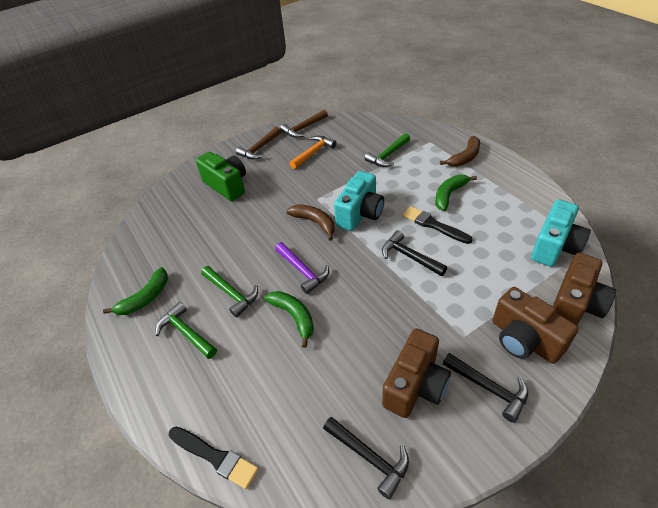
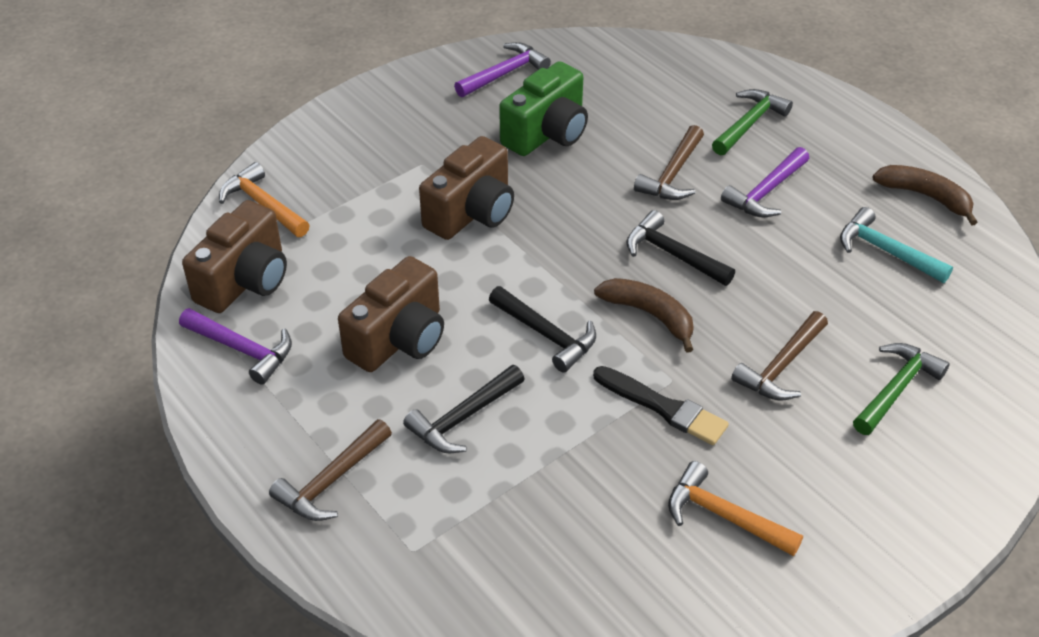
black brush: 2 -> 1
brown hammer: 2 -> 3
green banana: 3 -> 0
green hammer: 3 -> 2
orange hammer: 1 -> 2
purple hammer: 1 -> 3
turquoise camera: 2 -> 0
turquoise hammer: 0 -> 1

